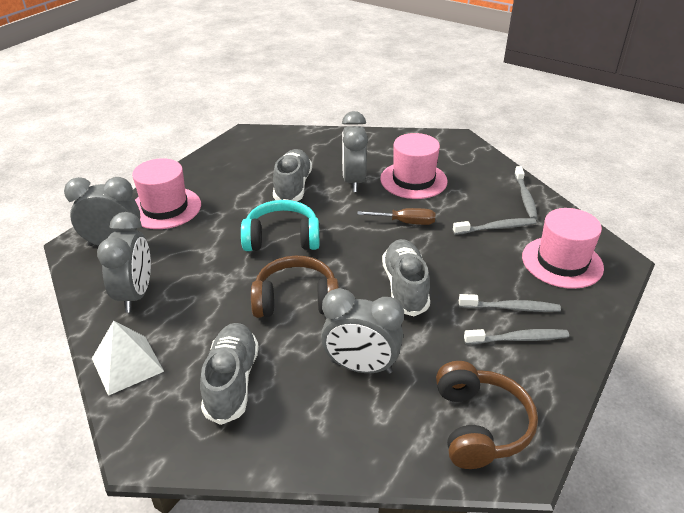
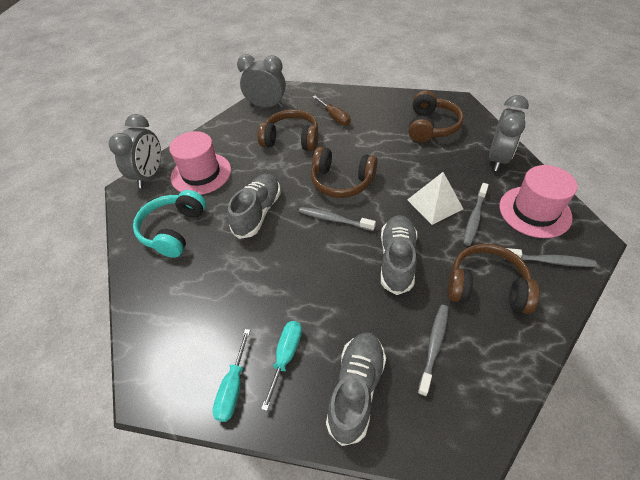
brown headphones: 2 -> 4
grey clock: 4 -> 3
pink hat: 3 -> 2
turquoise screwdriver: 0 -> 2

